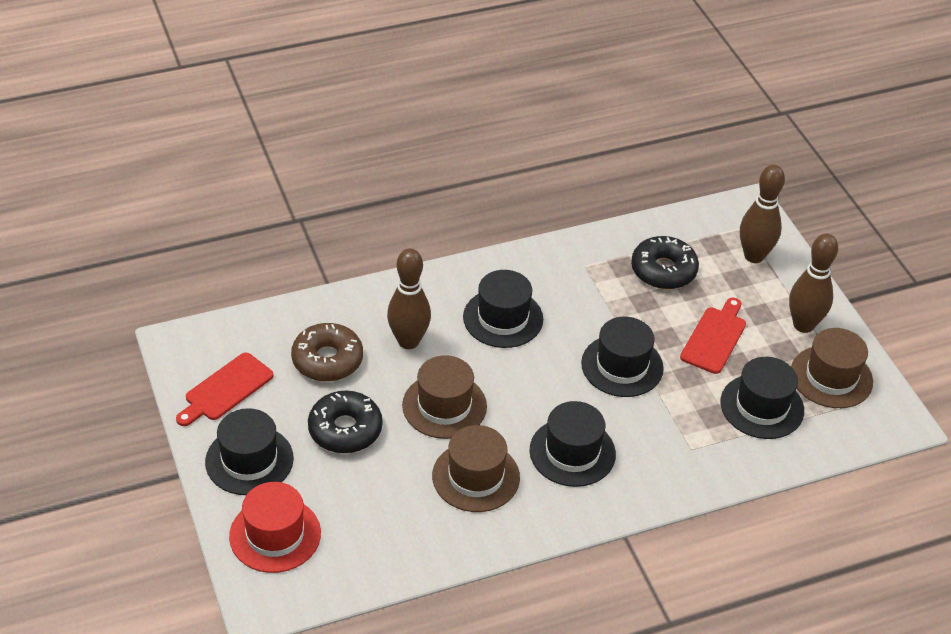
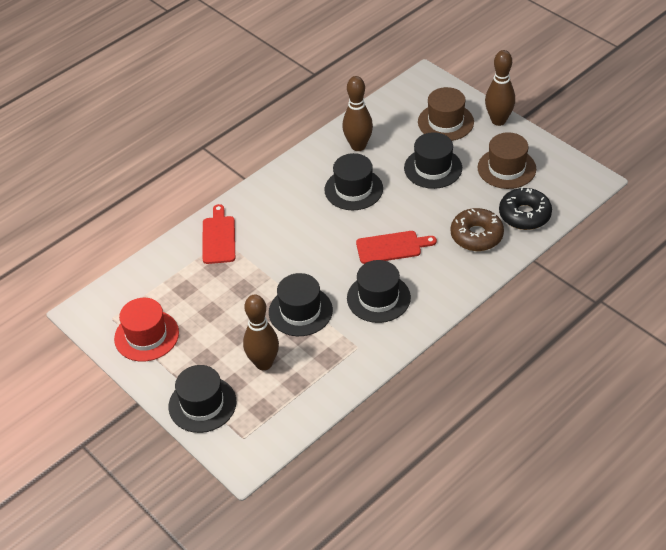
black donut: 2 -> 1
brown hat: 3 -> 2

